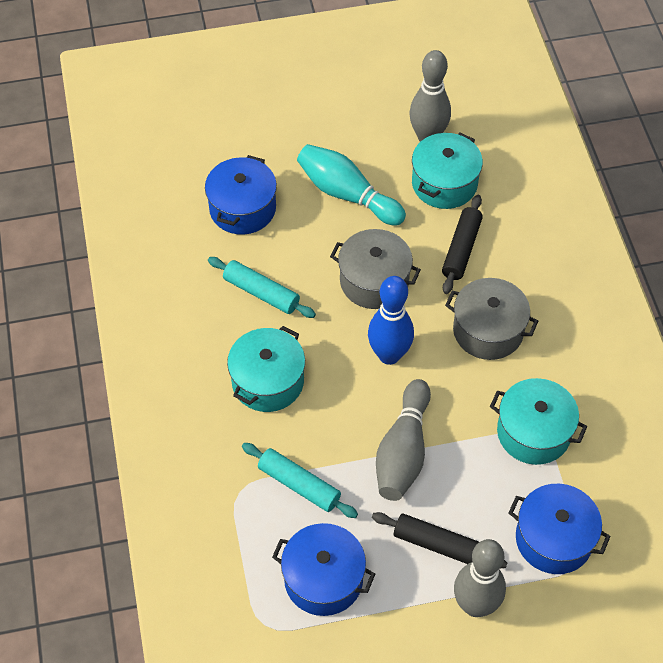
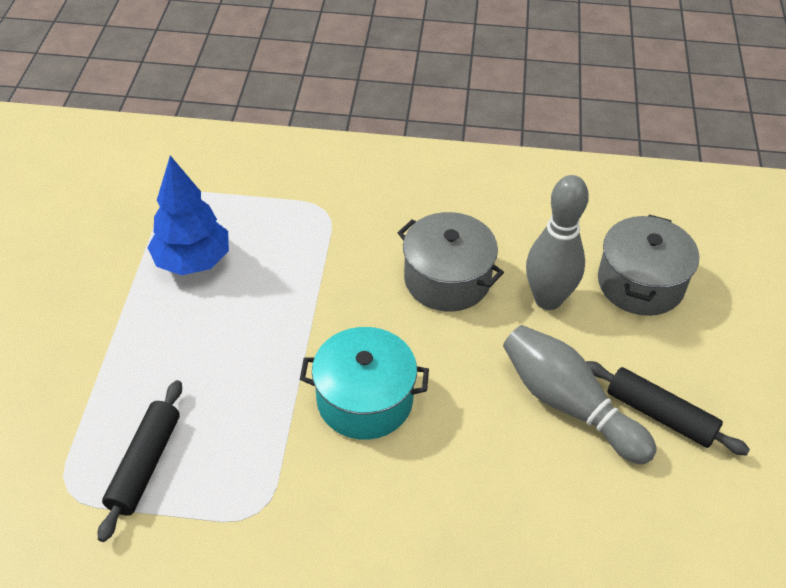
blue bowling pin: 1 -> 0
blue pot: 3 -> 0
blue tree: 0 -> 1
grey bowling pin: 3 -> 2
turquoise bowling pin: 1 -> 0
turquoise pot: 3 -> 1
turquoise rolling pin: 2 -> 0

